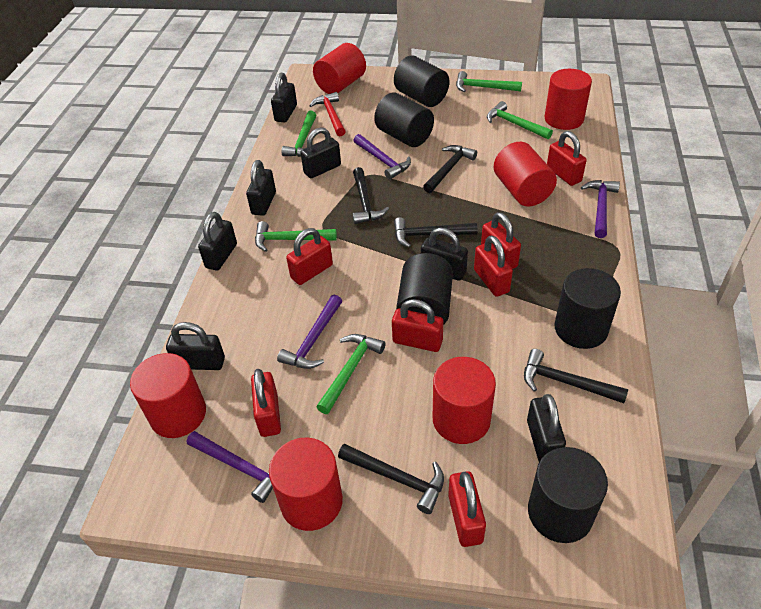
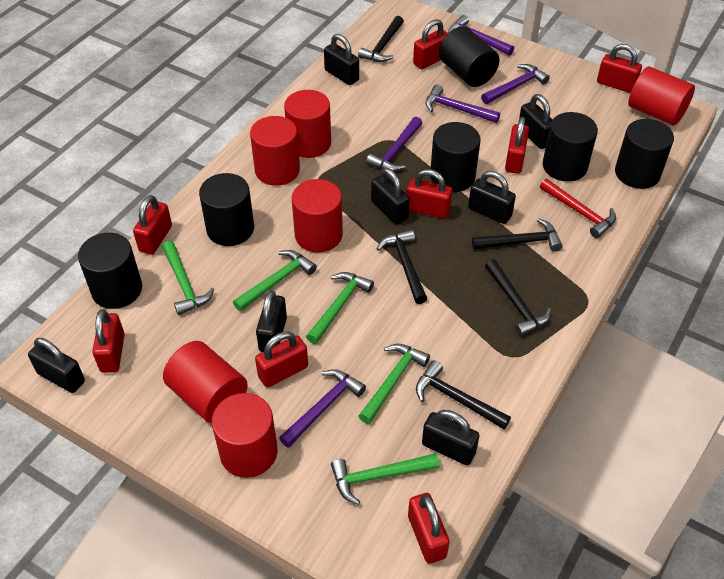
black cylinder: 5 -> 6
purple hammer: 4 -> 5
red padlock: 7 -> 8

